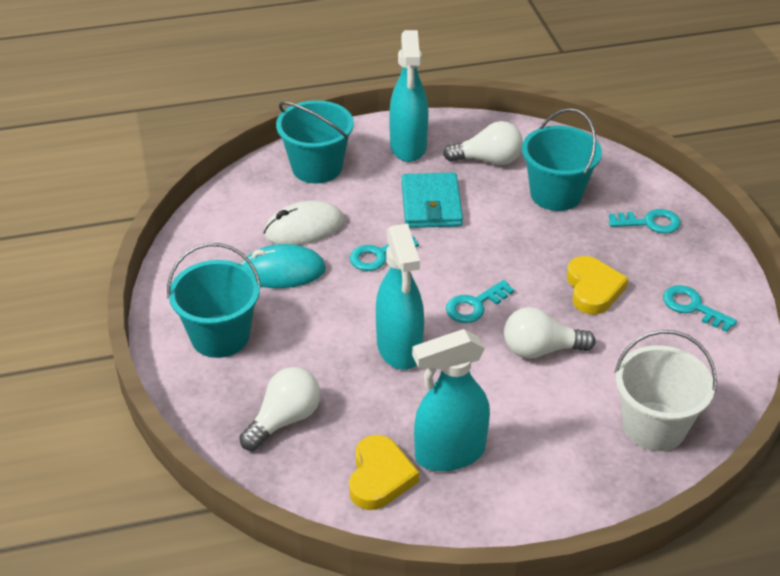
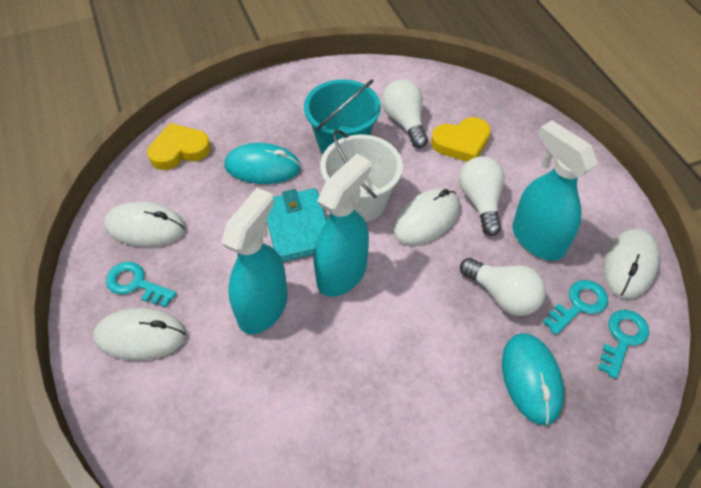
turquoise bucket: 3 -> 1
turquoise key: 4 -> 3
turquoise mouse: 1 -> 2
white mouse: 1 -> 4

